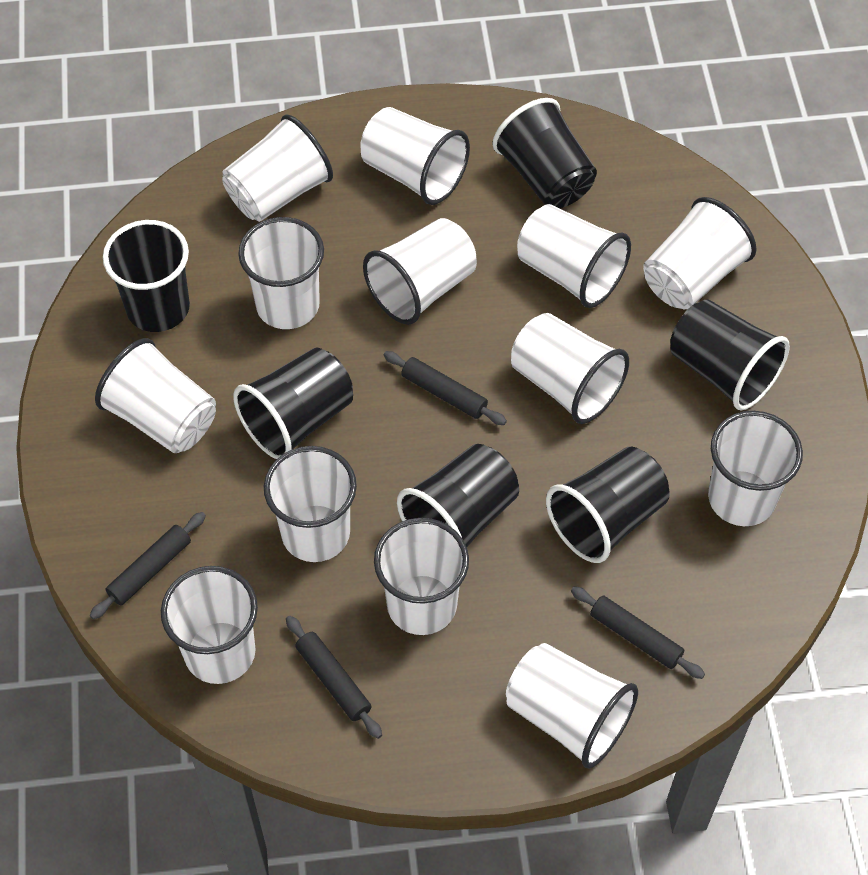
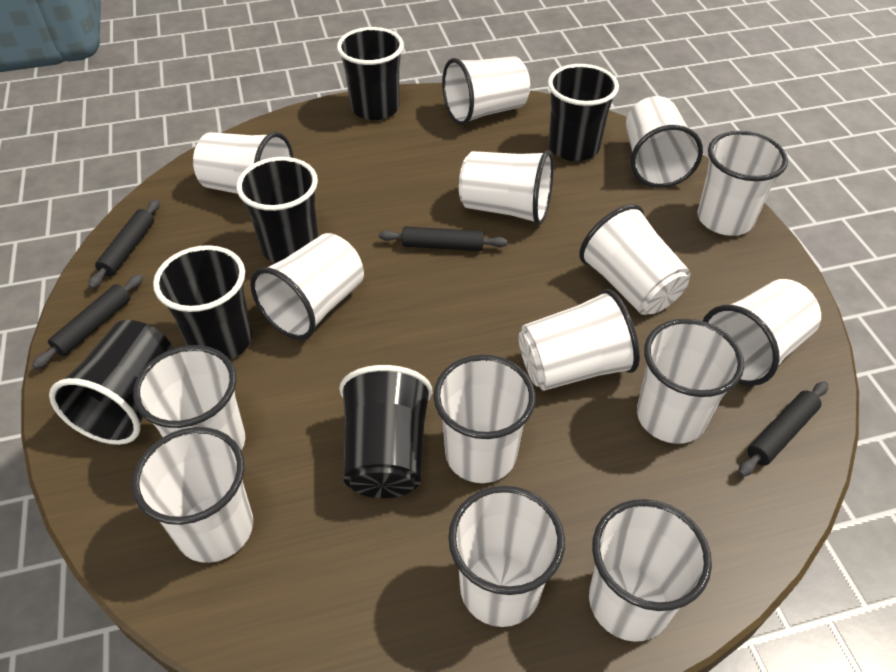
white cup: 13 -> 15

